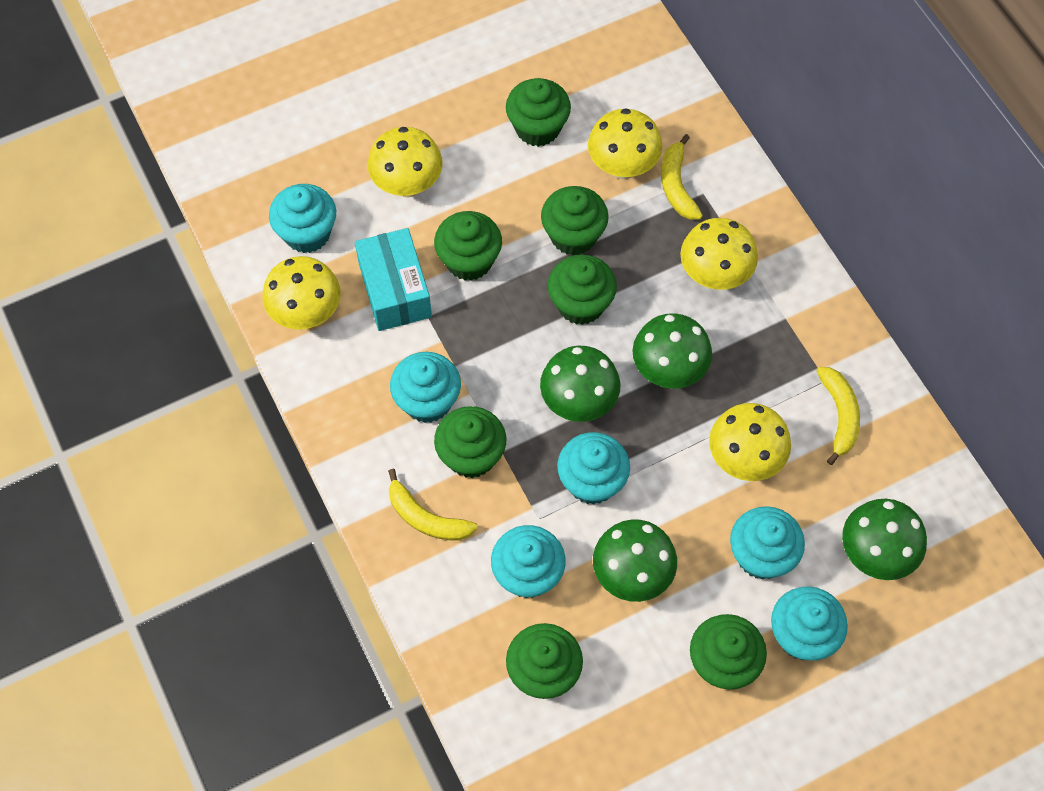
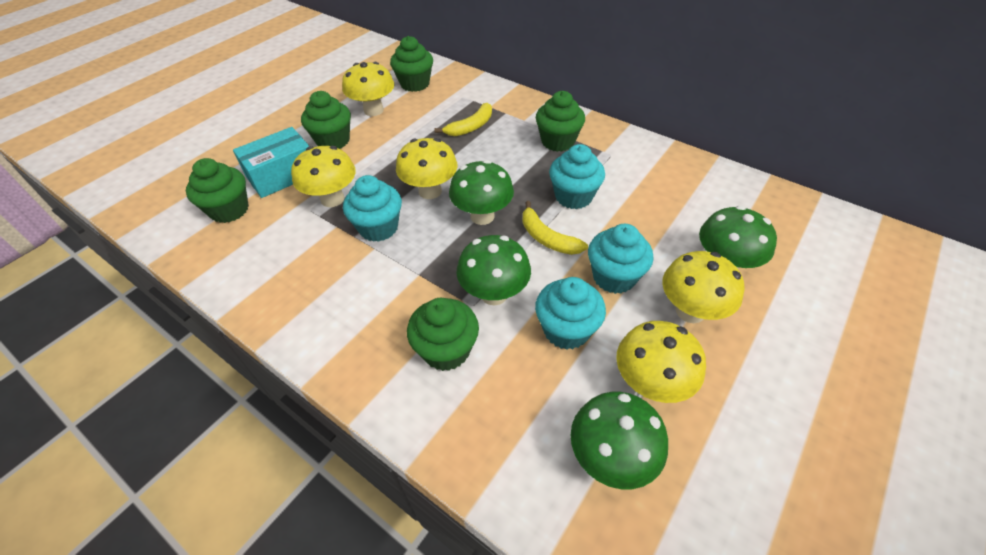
green cupcake: 7 -> 5
turquoise cupcake: 6 -> 4
yellow banana: 3 -> 2

